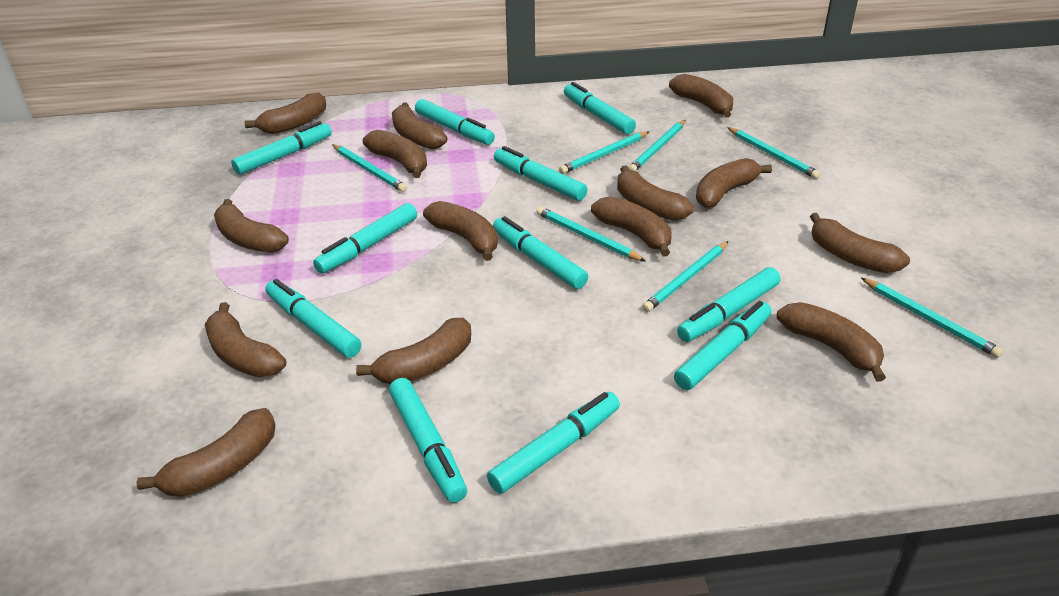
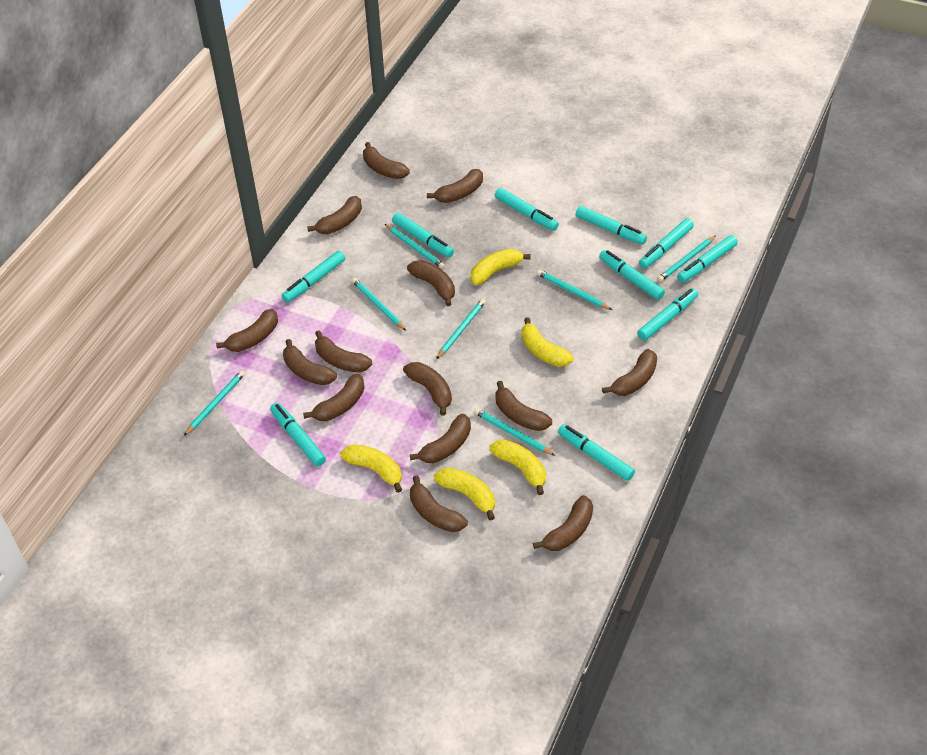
turquoise marker: 11 -> 10
yellow banana: 0 -> 5

